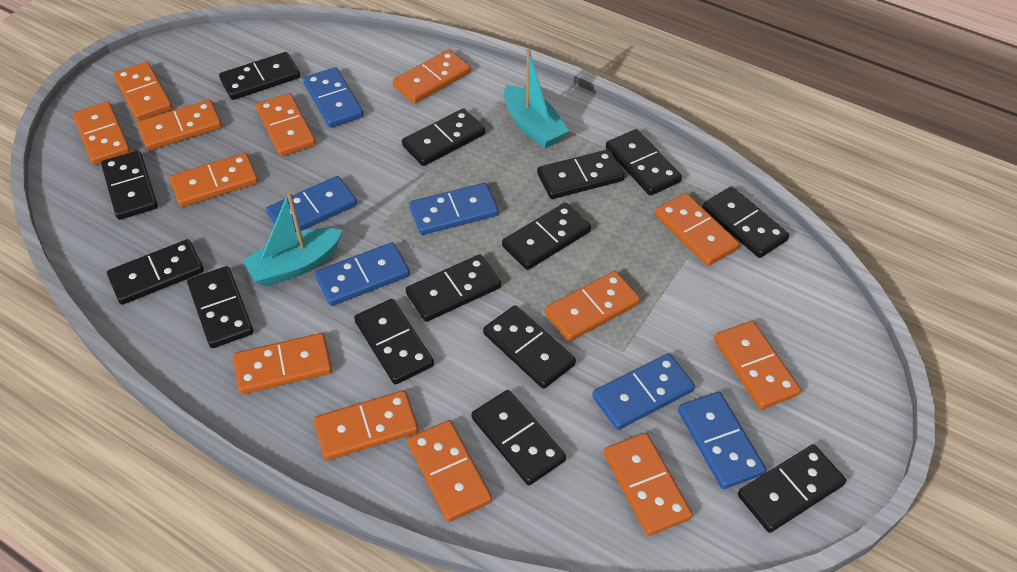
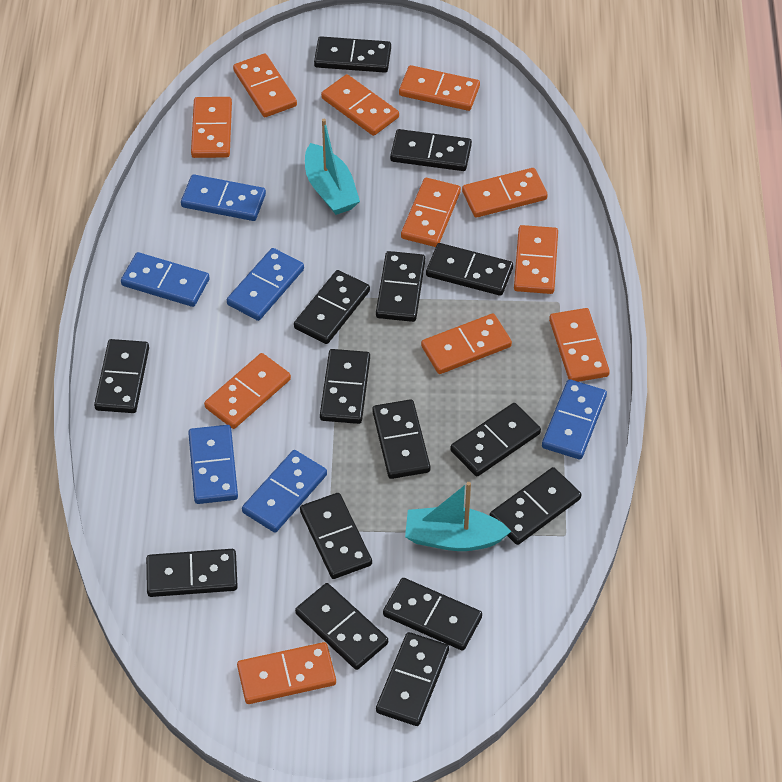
black domino: 14 -> 15
orange domino: 13 -> 11

